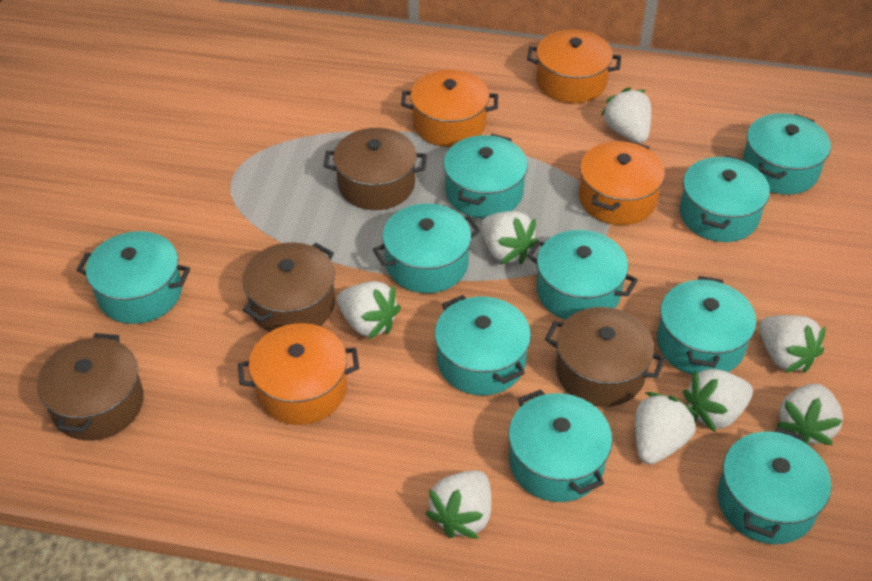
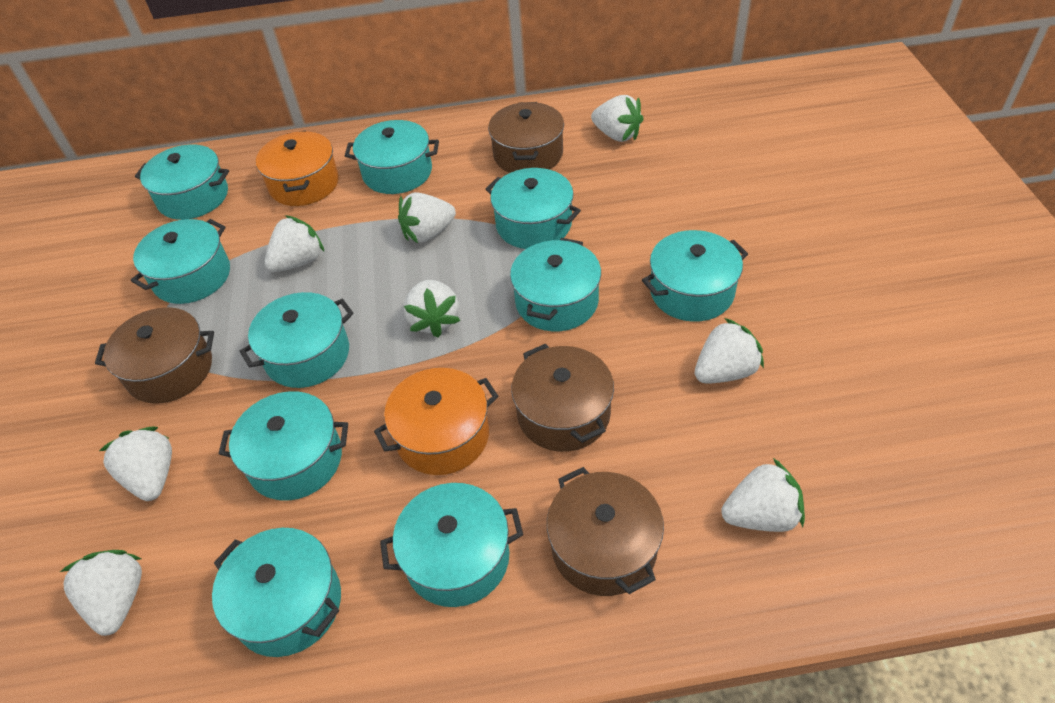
orange pot: 4 -> 2

